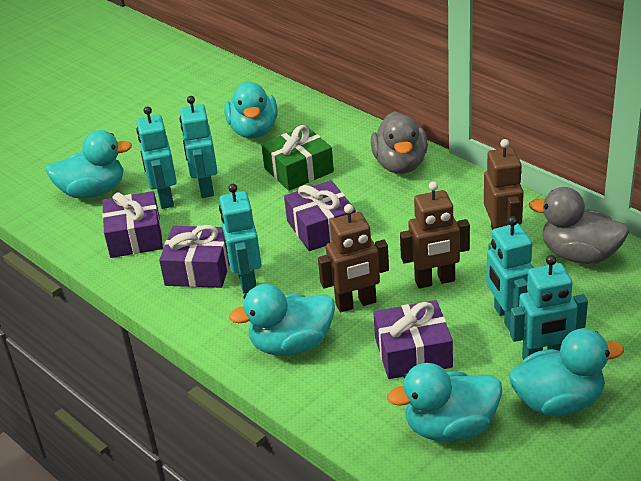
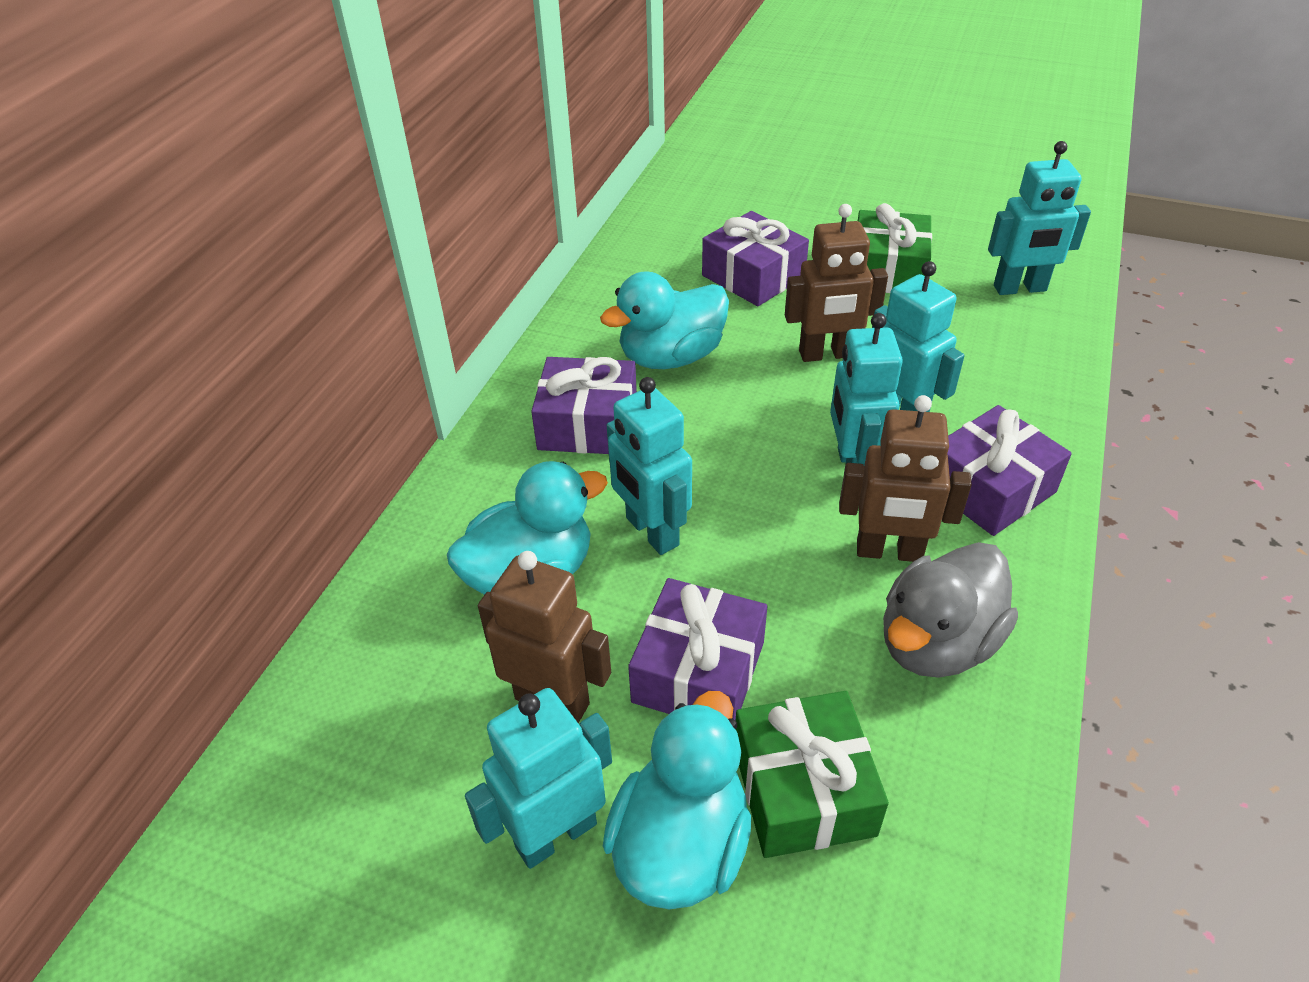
green gift: 1 -> 2
grey duck: 2 -> 1
turquoise duck: 5 -> 3

